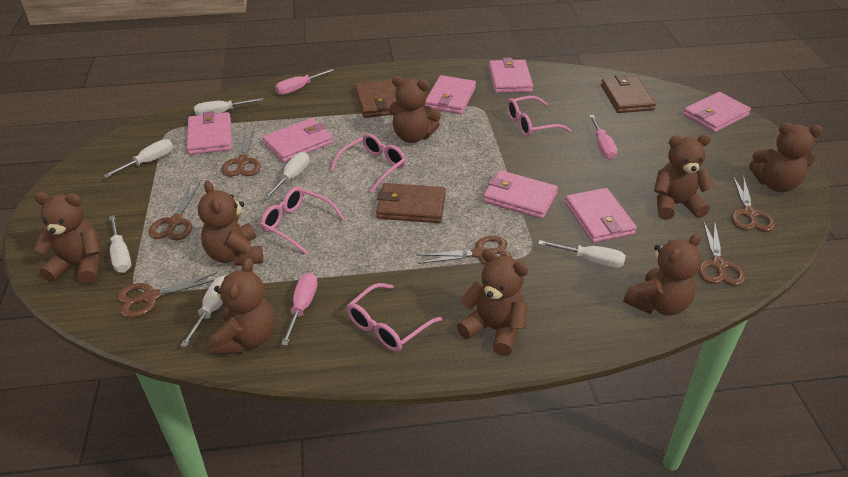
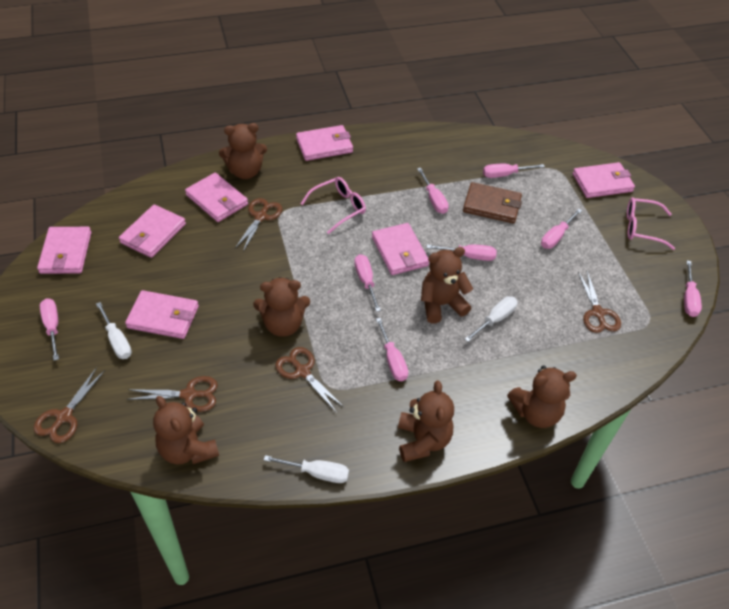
brown scissors: 6 -> 5
brown teddy bear: 8 -> 6
brown wallet: 3 -> 1
pink glasses: 4 -> 2
pink screwdriver: 3 -> 8
white screwdriver: 6 -> 3

